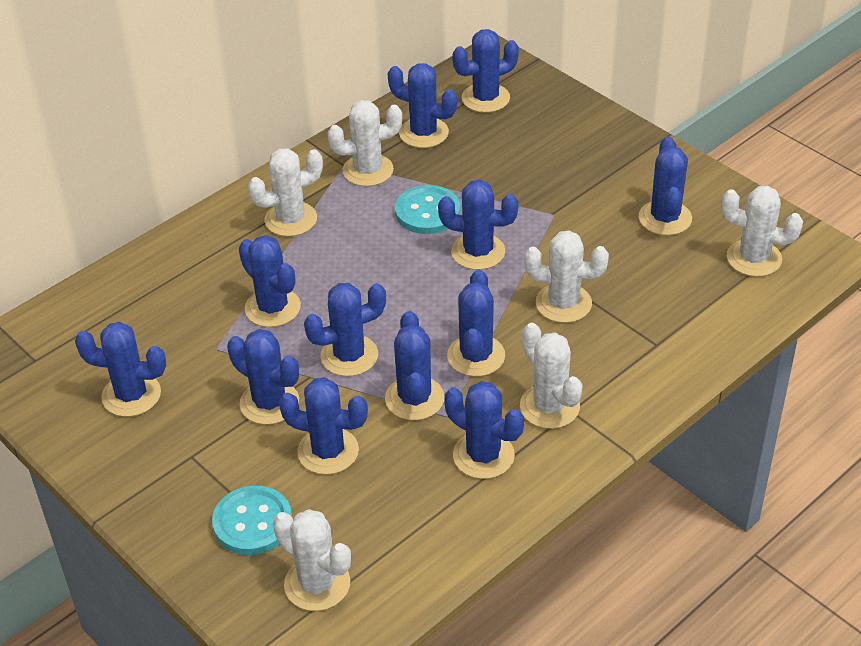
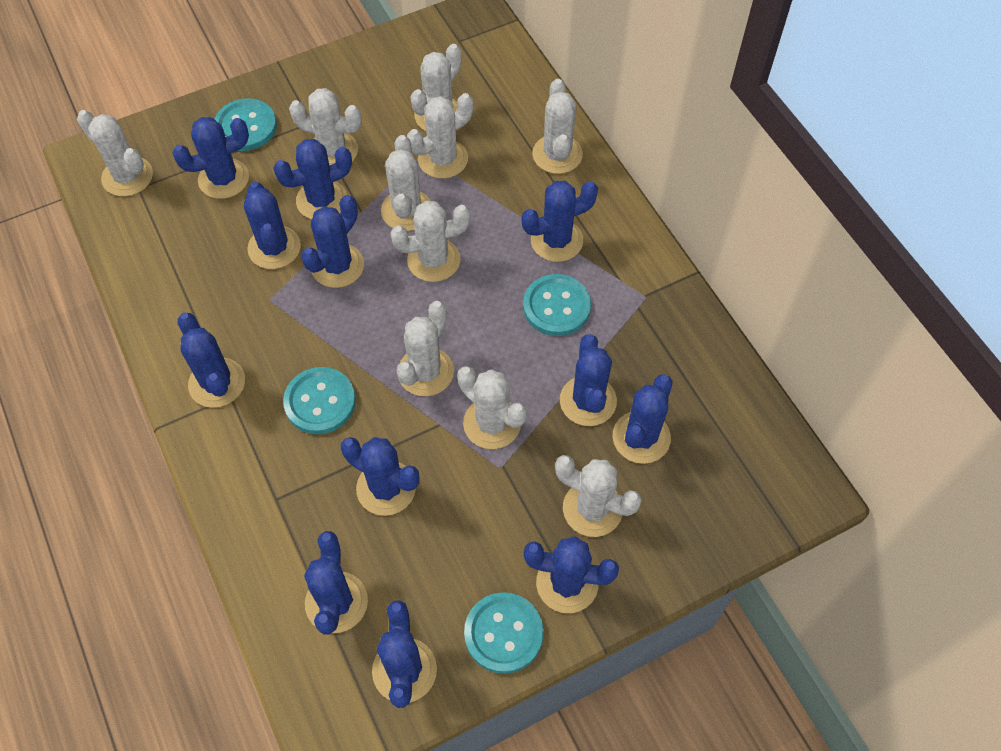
turquoise button: 2 -> 4
white cactus: 6 -> 10

